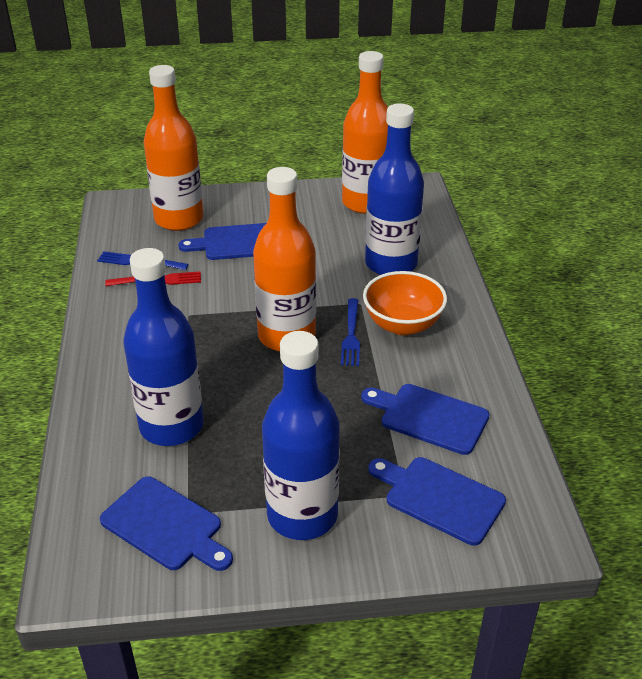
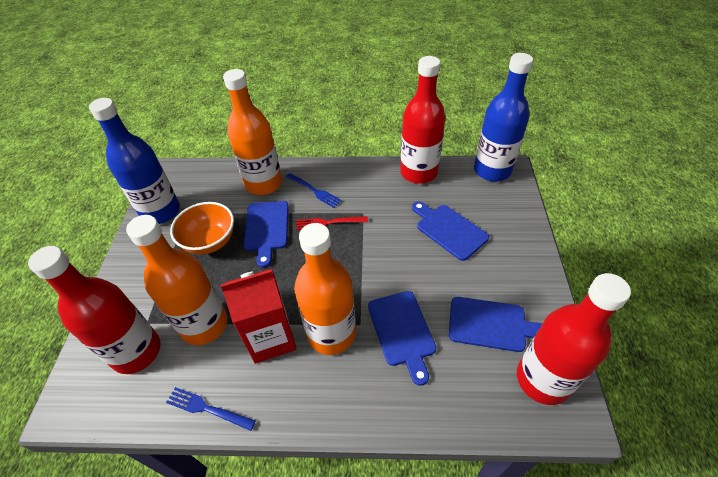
blue bottle: 3 -> 2
red bottle: 0 -> 3
red carton: 0 -> 1

